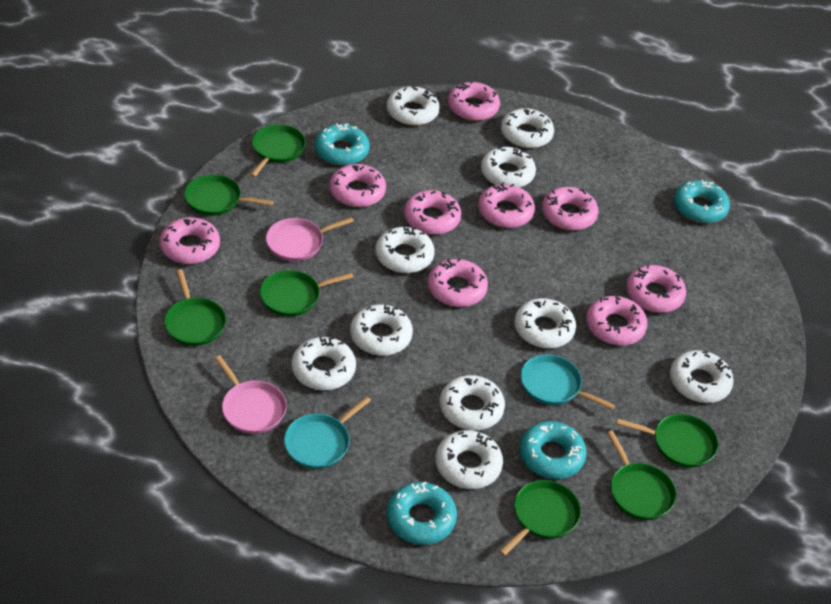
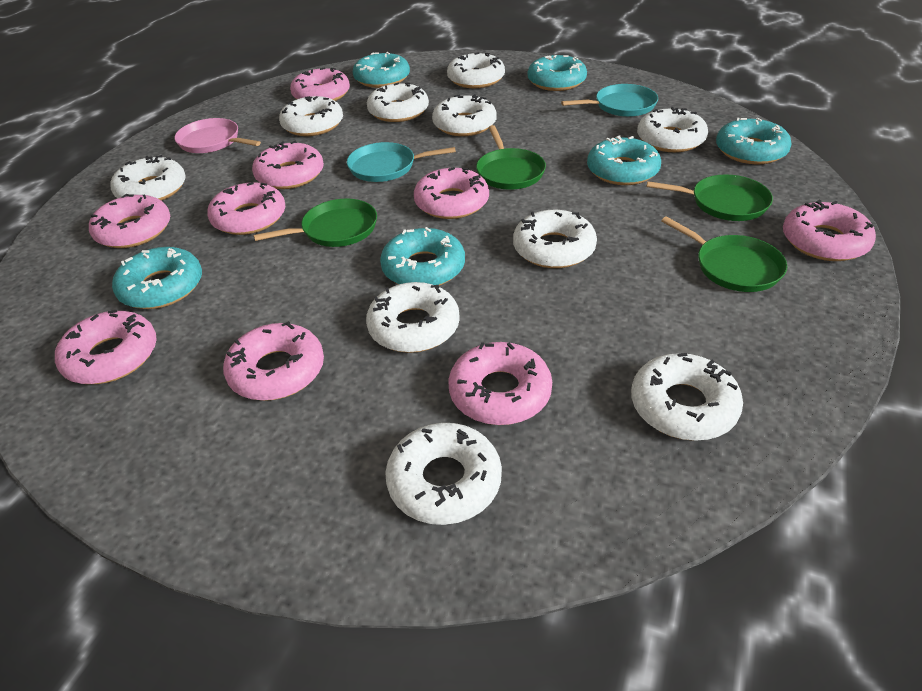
green pan: 7 -> 4
pink pan: 2 -> 1
turquoise donut: 4 -> 6

